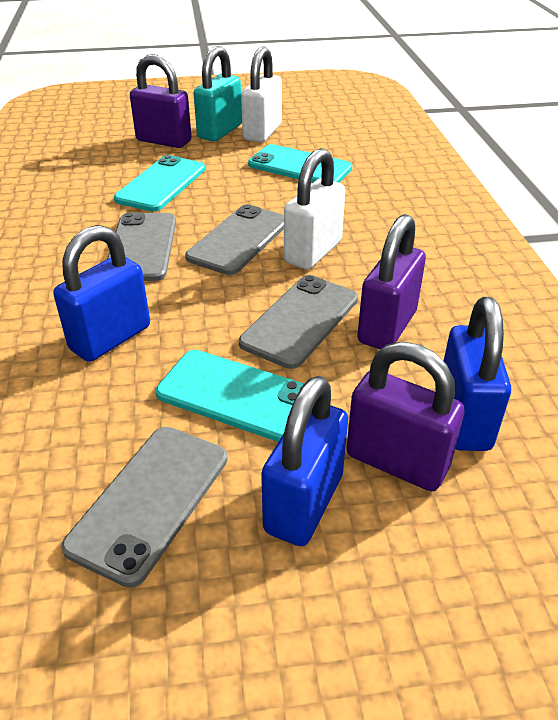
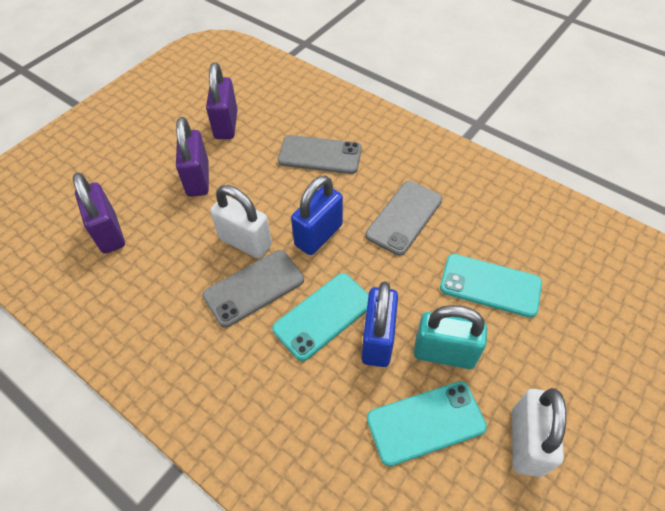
blue padlock: 3 -> 2
grey phone: 4 -> 3

